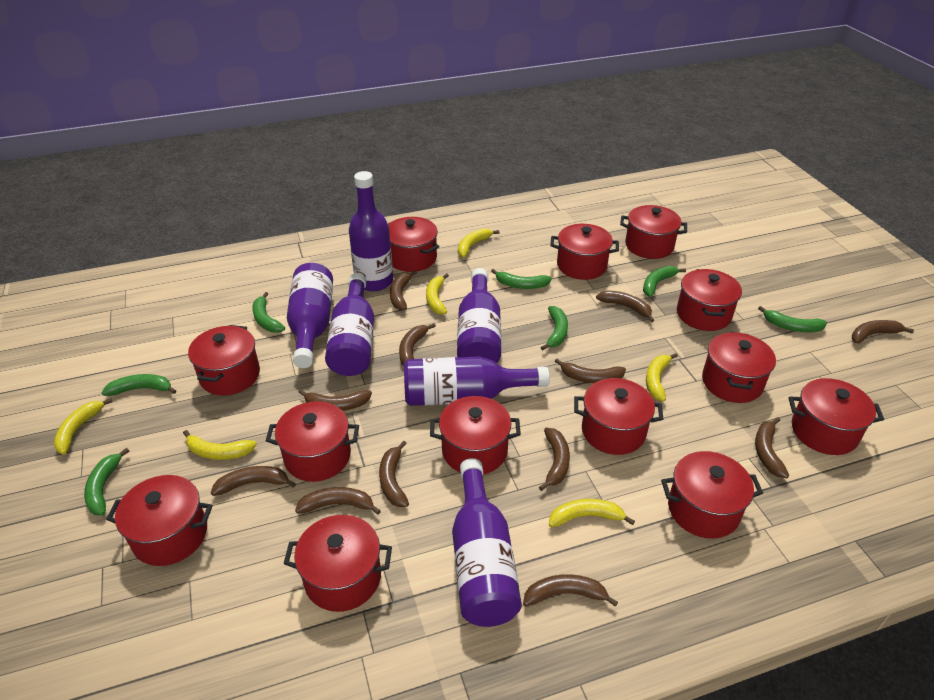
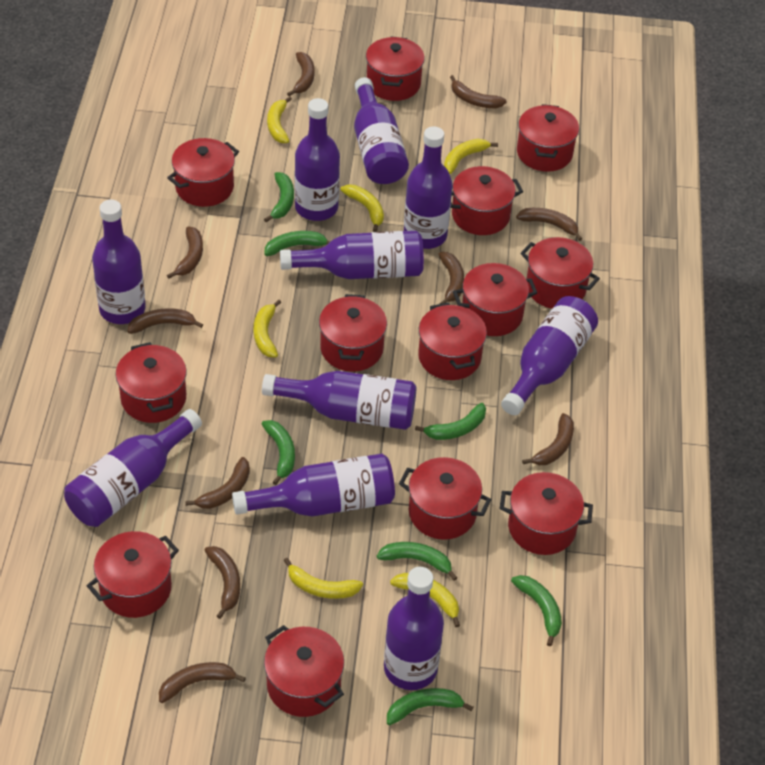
brown banana: 12 -> 10
purple bottle: 6 -> 10

